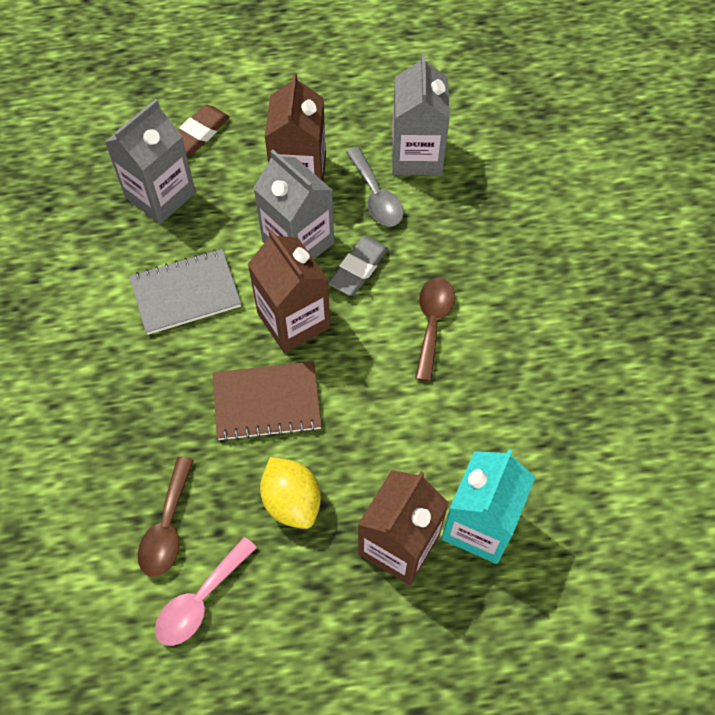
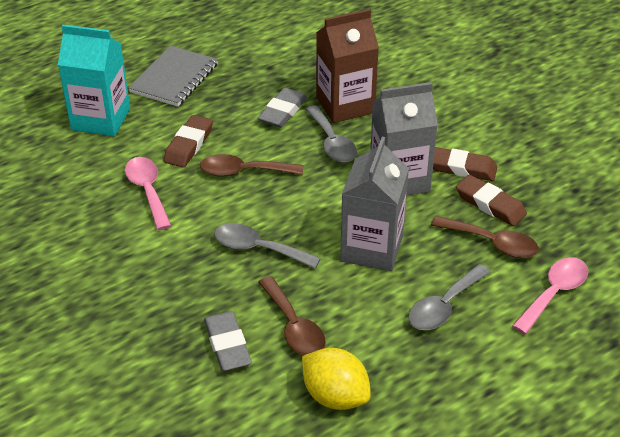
brown carton: 3 -> 1
brown eraser: 1 -> 3
brown notebook: 1 -> 0
brown spoon: 2 -> 3
grey carton: 3 -> 2
grey eraser: 1 -> 2
grey spoon: 1 -> 3
pink spoon: 1 -> 2

